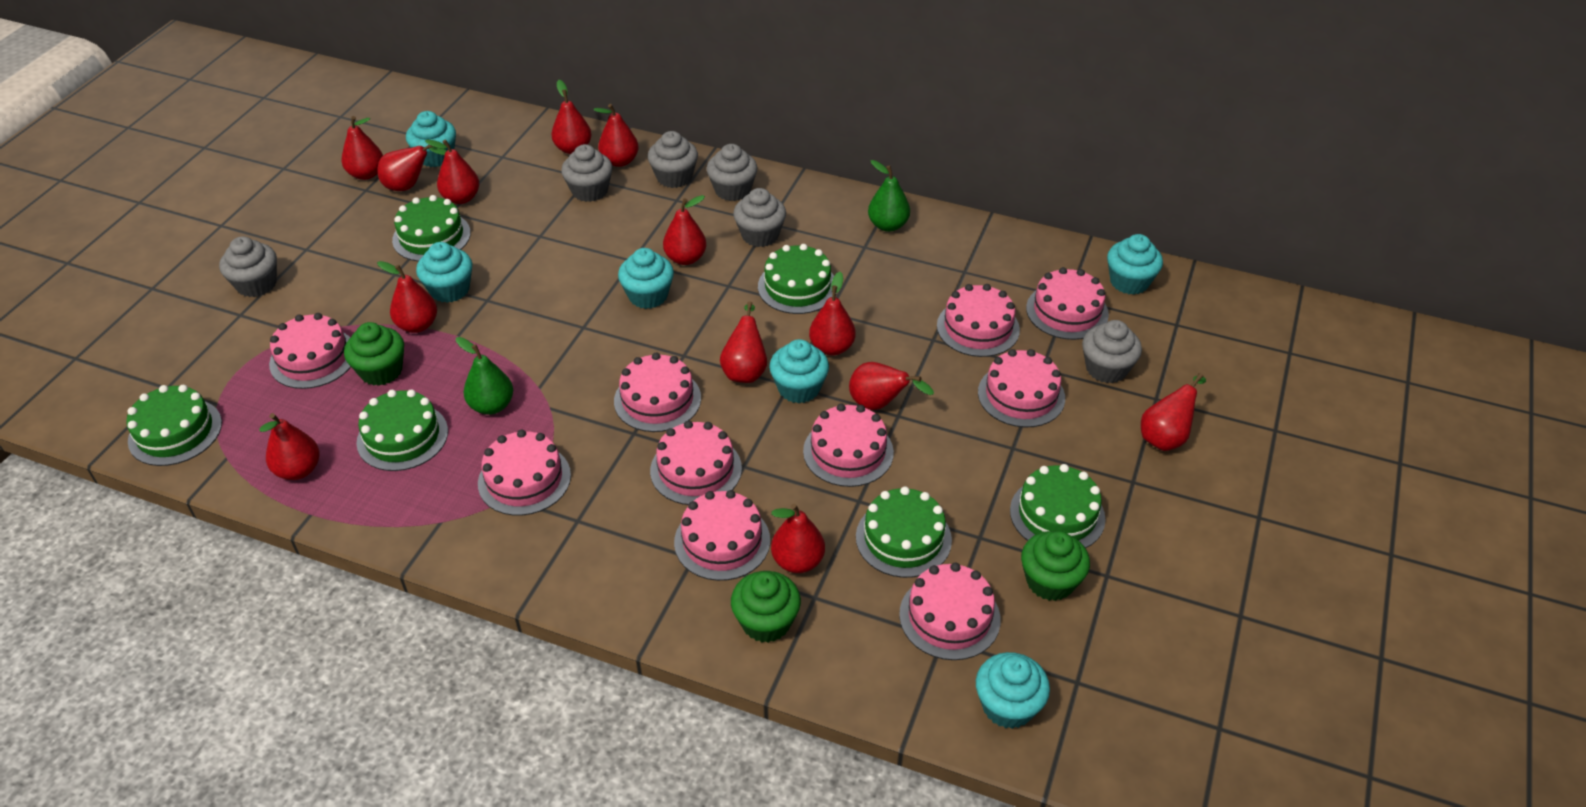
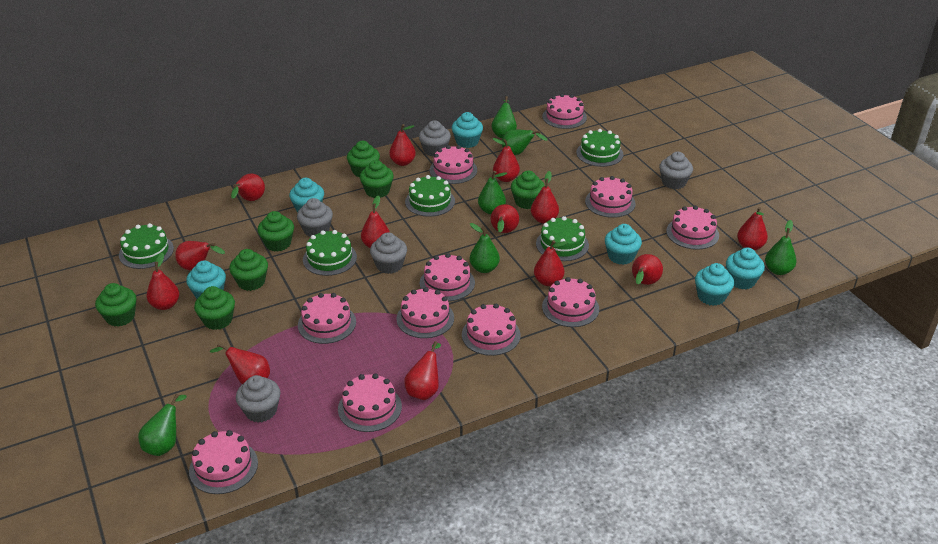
green cake: 6 -> 5
green cupcake: 3 -> 7
green pear: 2 -> 6
grey cupcake: 6 -> 5
pink cake: 10 -> 11

